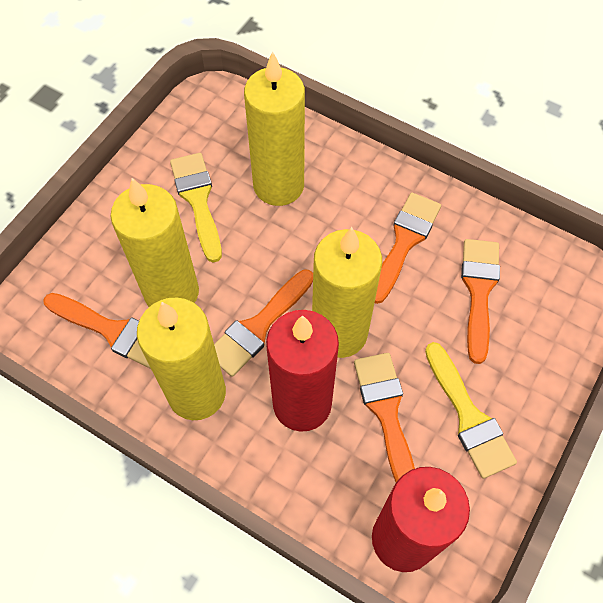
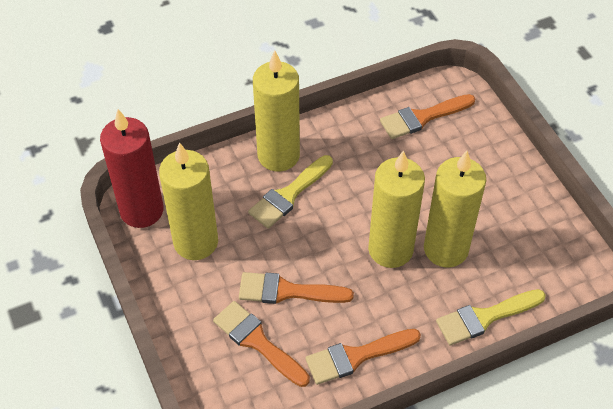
orange brush: 5 -> 4
red candle: 2 -> 1

